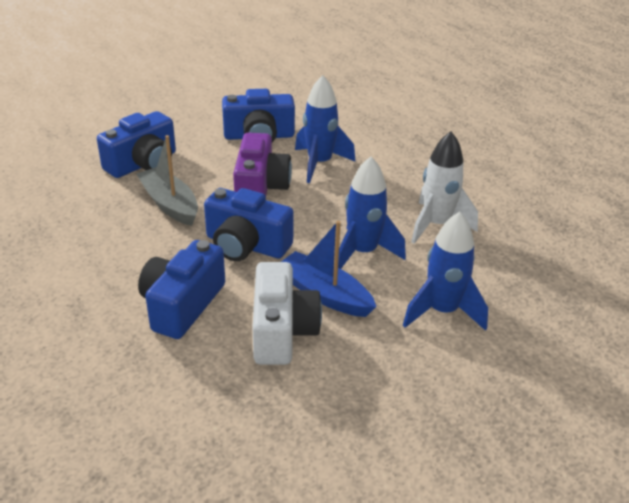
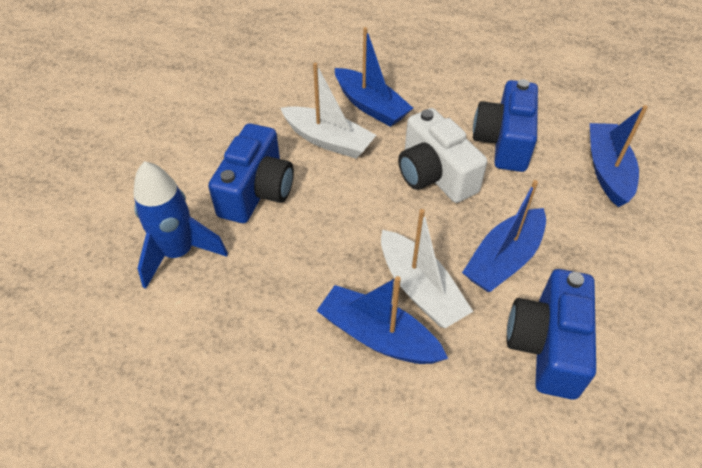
blue boat: 1 -> 4
blue camera: 4 -> 3
blue rocket: 3 -> 1
grey boat: 1 -> 0
purple camera: 1 -> 0
white boat: 0 -> 2
white rocket: 1 -> 0

